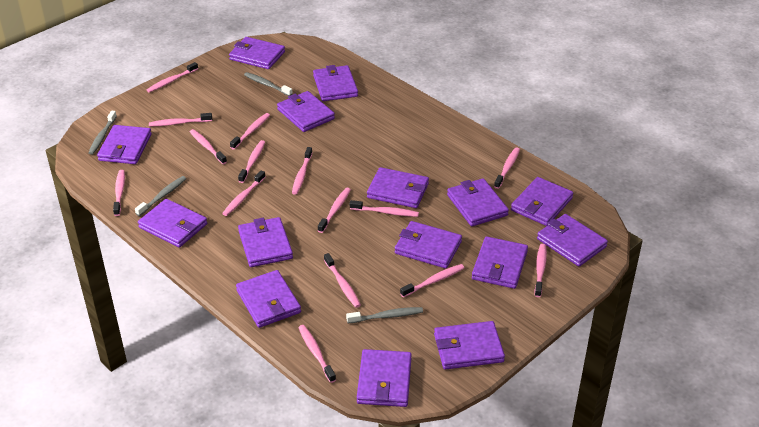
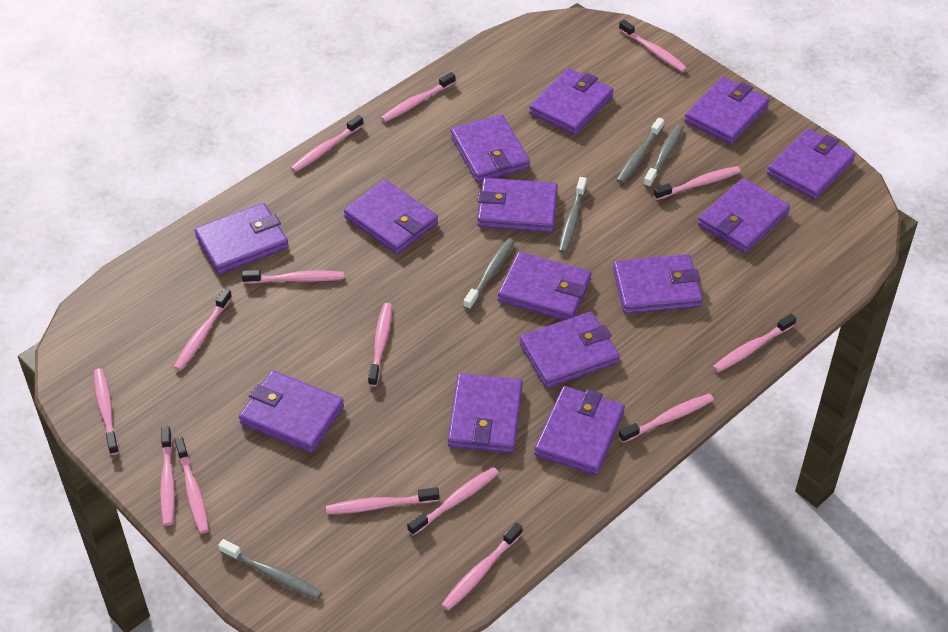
grey toothbrush: 4 -> 5
purple wallet: 15 -> 14

